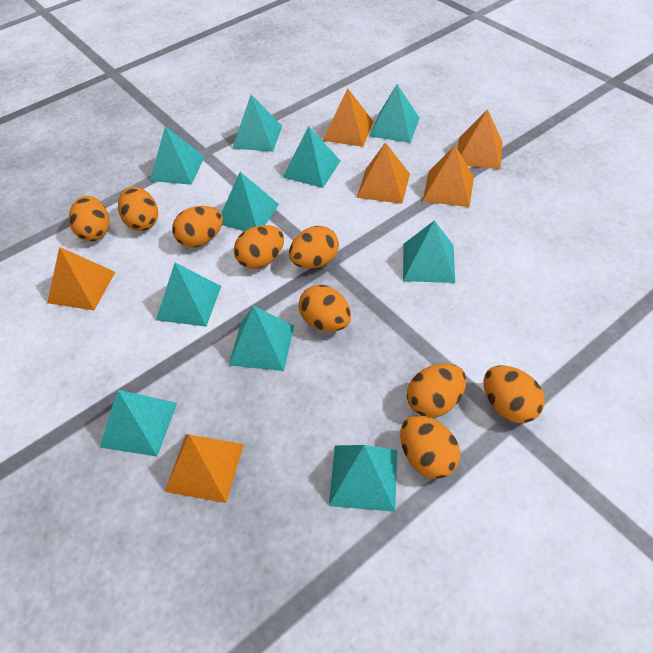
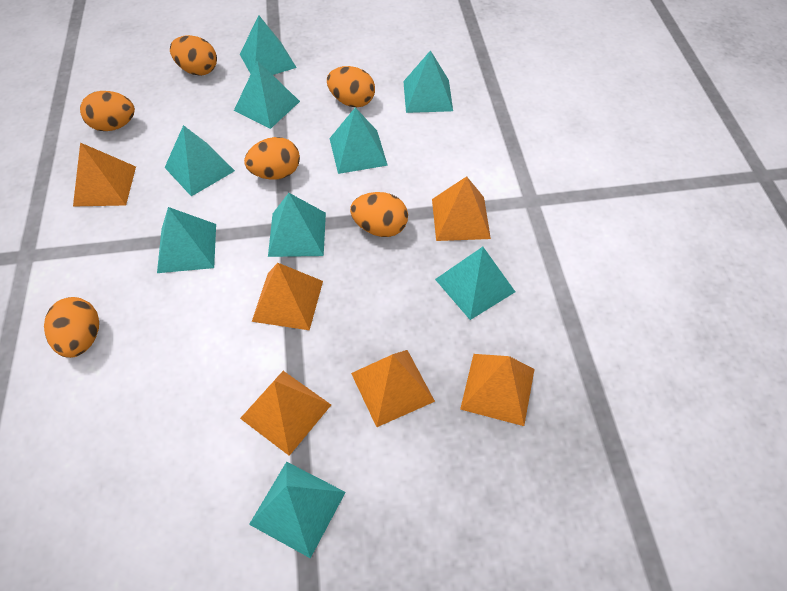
orange egg: 9 -> 6
turquoise pyramid: 10 -> 9

